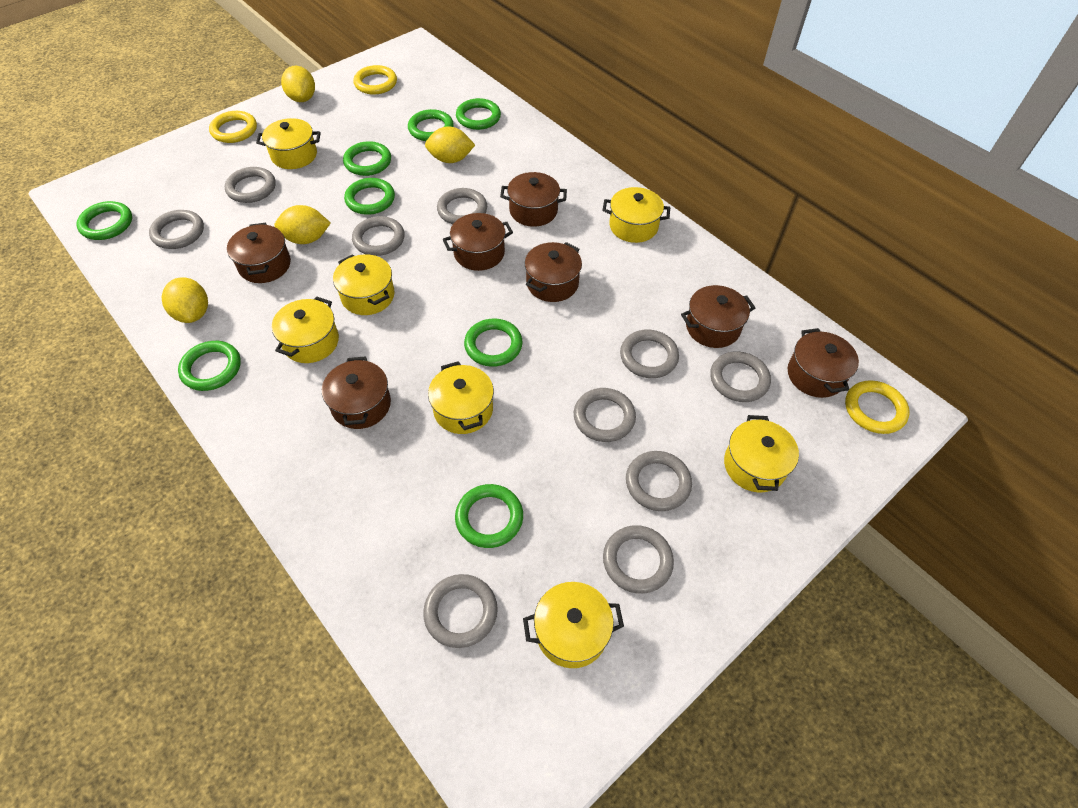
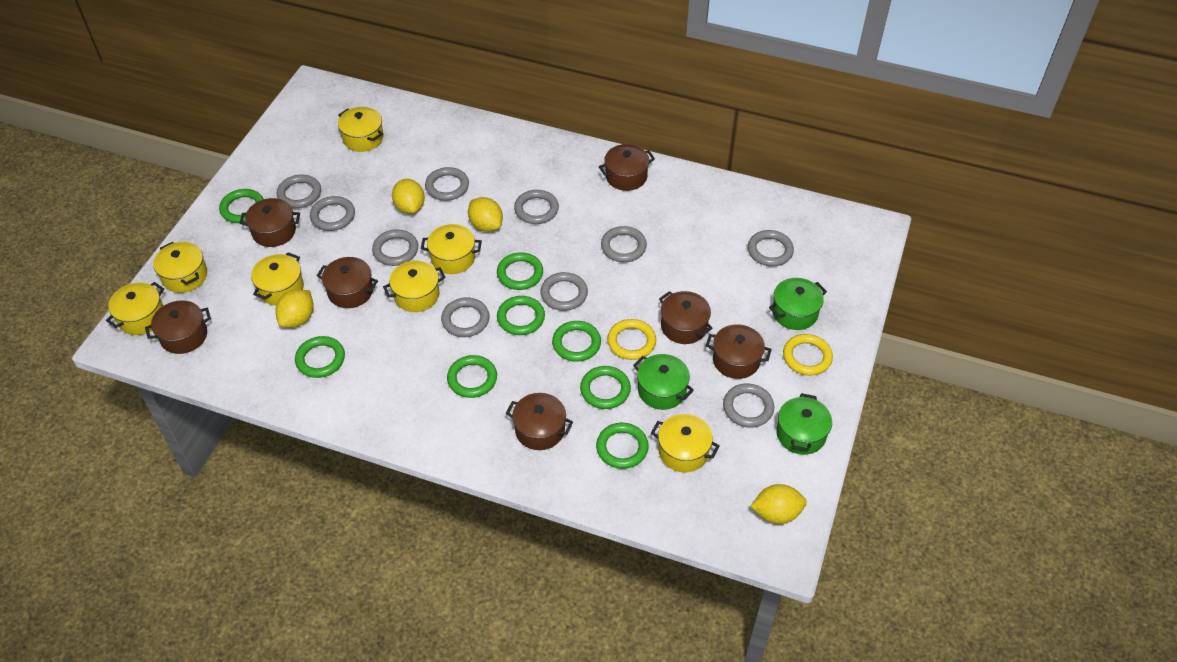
green pot: 0 -> 3
yellow ring: 3 -> 2

